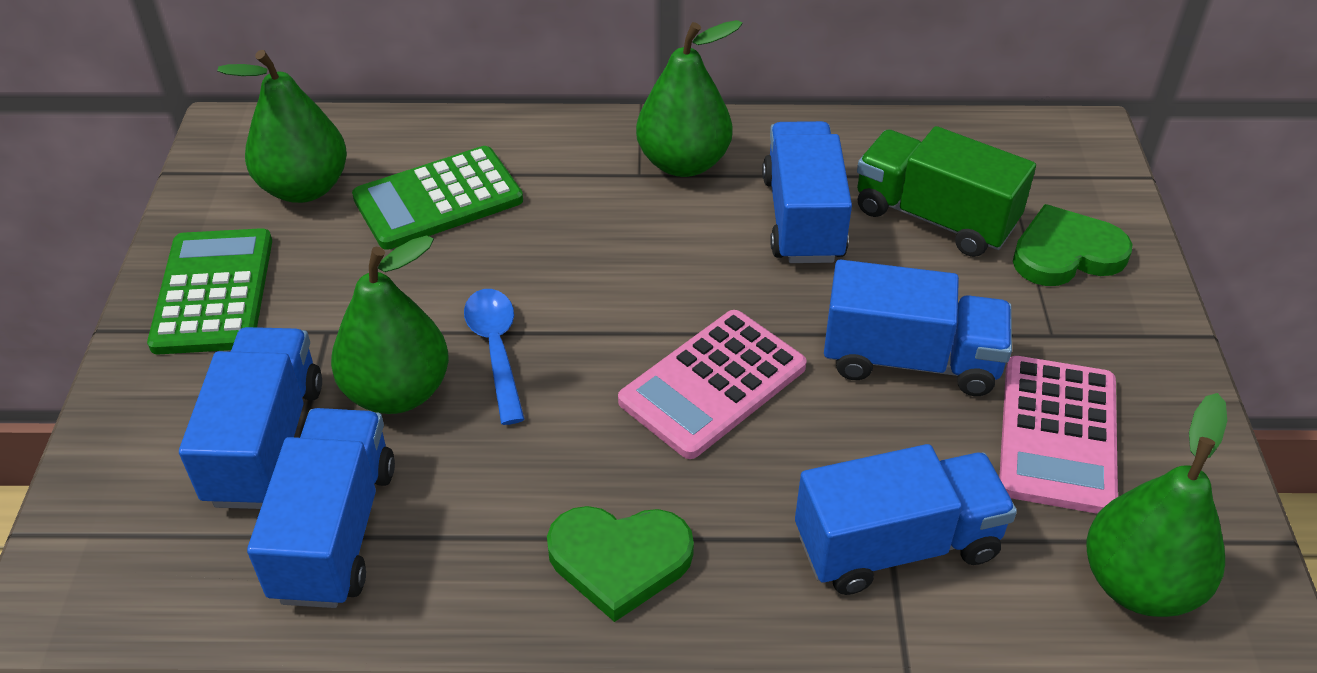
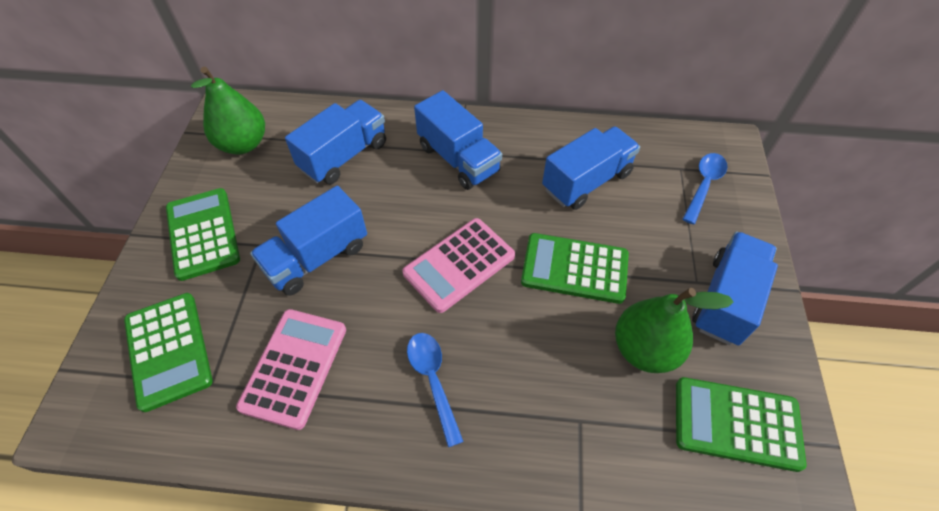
blue spoon: 1 -> 2
green calculator: 2 -> 4
green heart: 2 -> 0
green pear: 4 -> 2
green truck: 1 -> 0

